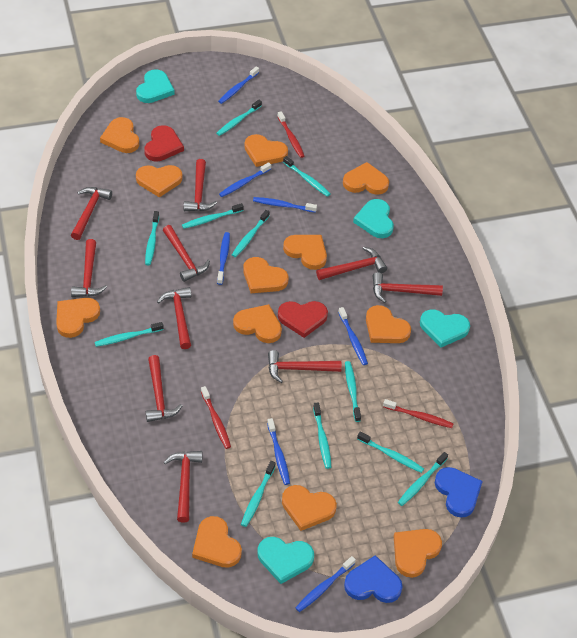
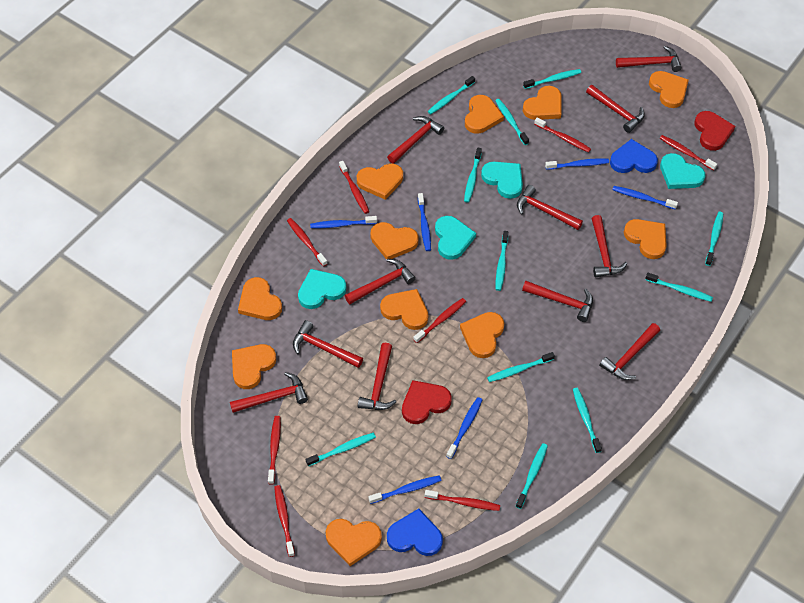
blue toothbrush: 7 -> 6
orange heart: 12 -> 11
red hammer: 10 -> 11
red toothbrush: 3 -> 8

